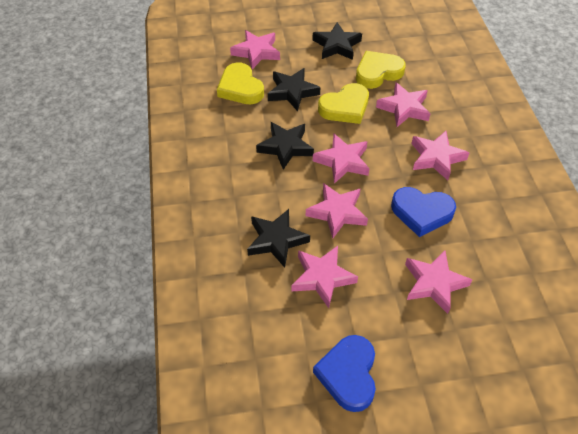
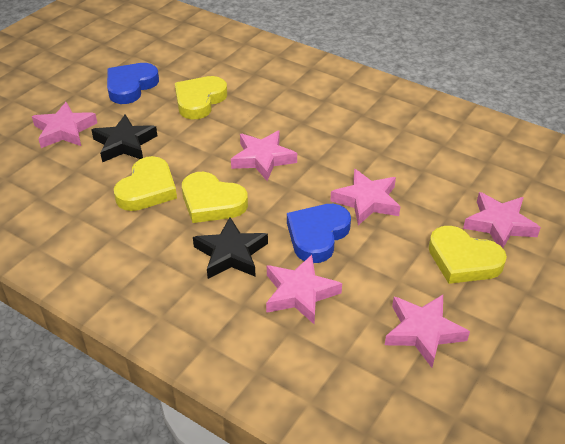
black star: 4 -> 2
pink star: 7 -> 6
yellow heart: 3 -> 4

